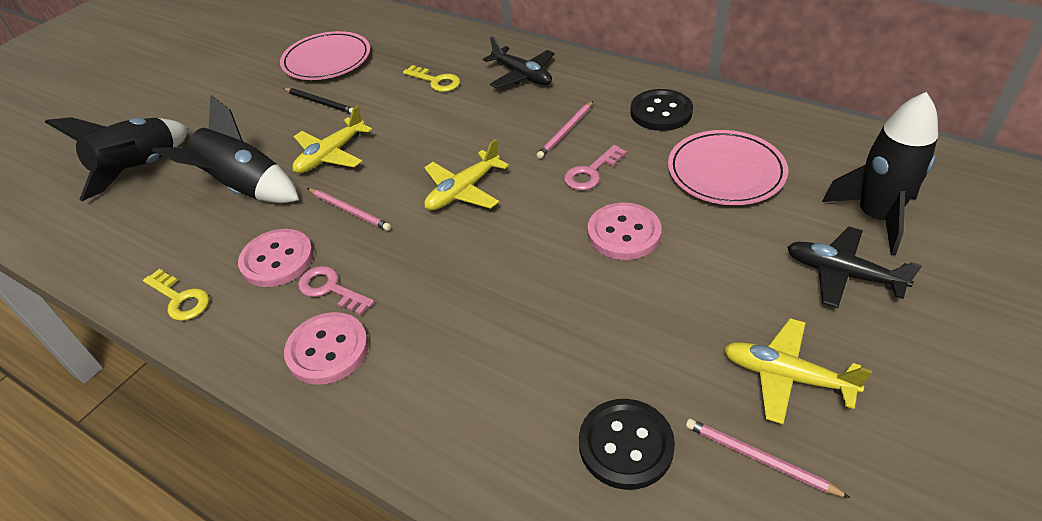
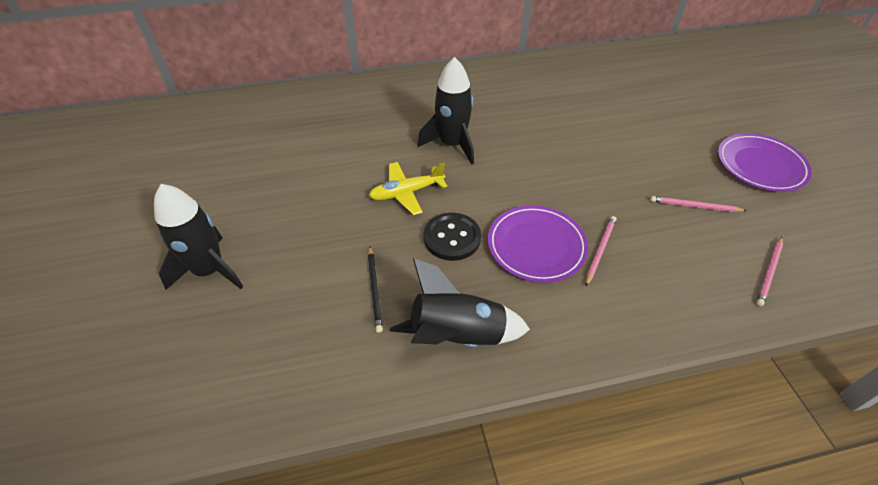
black button: 2 -> 1
black plane: 2 -> 0
pink button: 3 -> 0
pink key: 2 -> 0
pink plate: 2 -> 0
purple plate: 0 -> 2
yellow key: 2 -> 0
yellow plane: 3 -> 1

